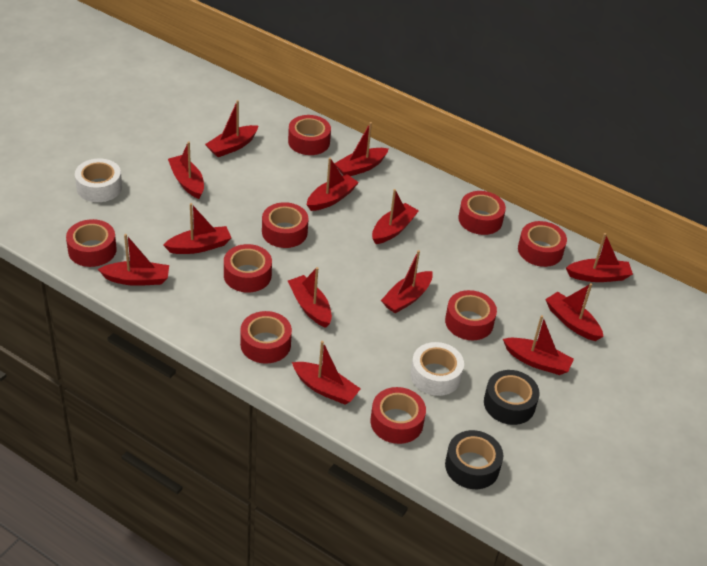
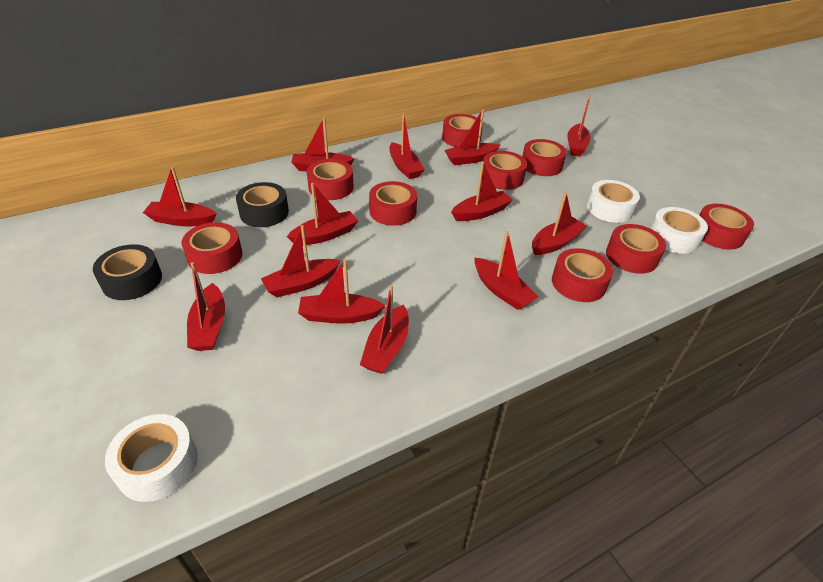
white tape: 2 -> 3

